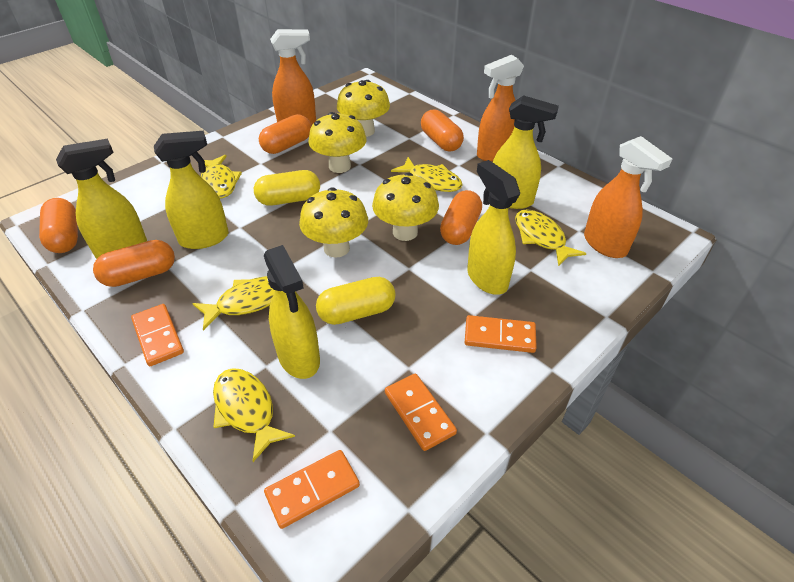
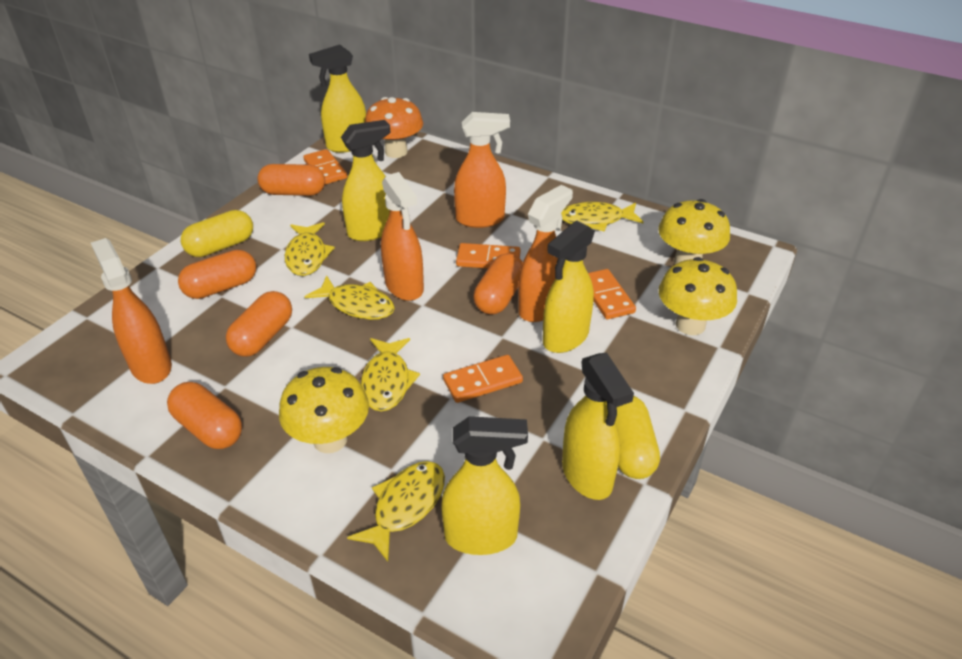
orange mushroom: 0 -> 1
orange spray bottle: 3 -> 4
yellow mushroom: 4 -> 3

